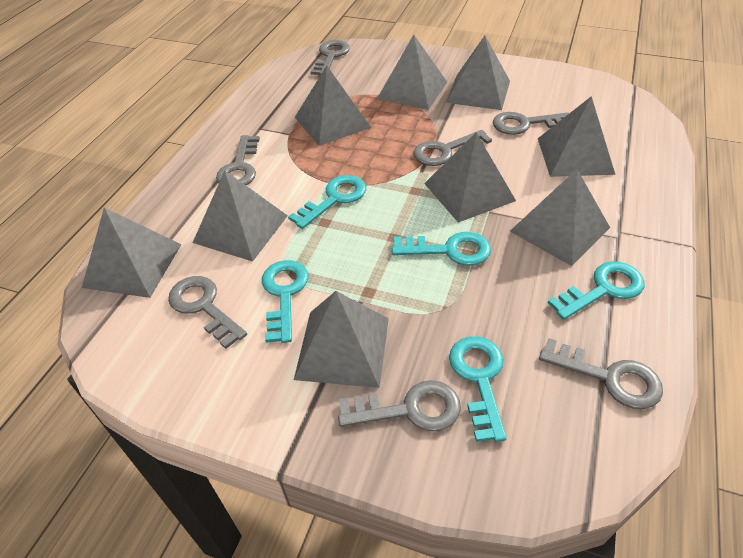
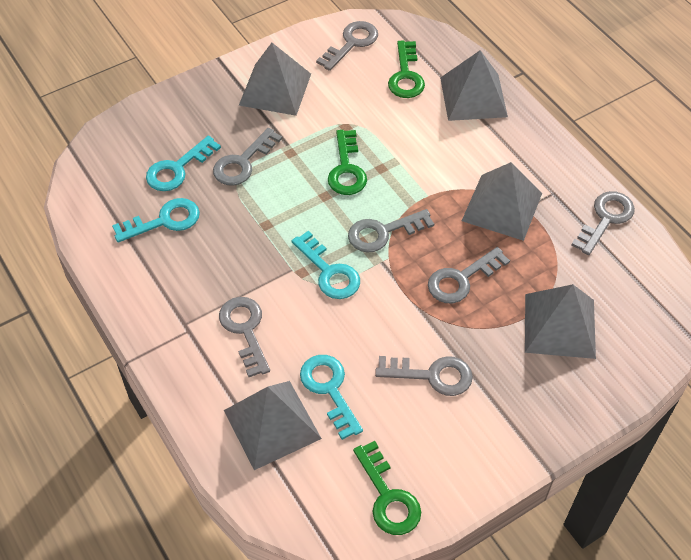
green key: 0 -> 3
grey pyramid: 9 -> 5
turquoise key: 5 -> 4

